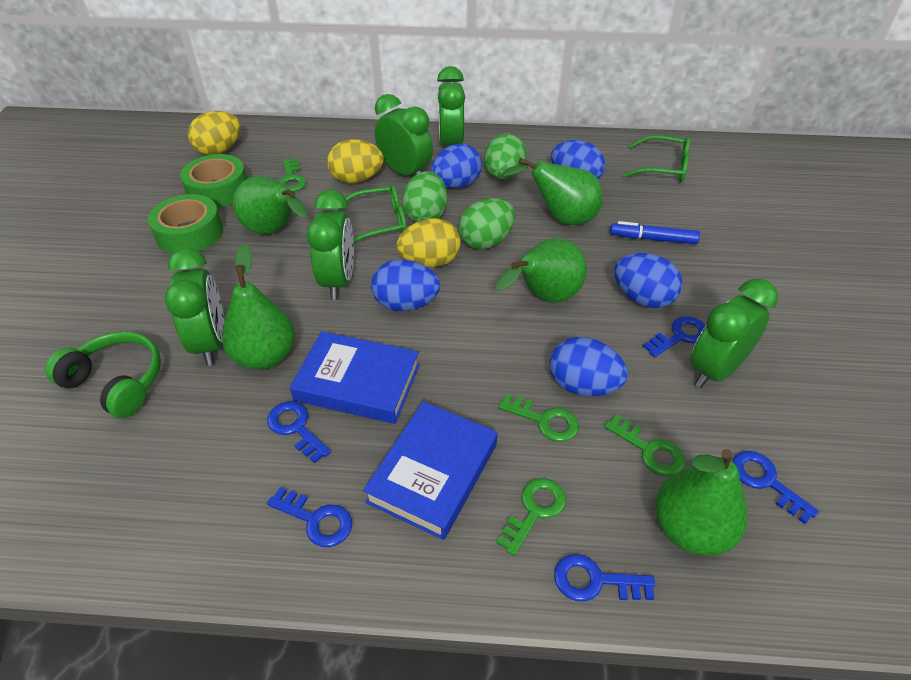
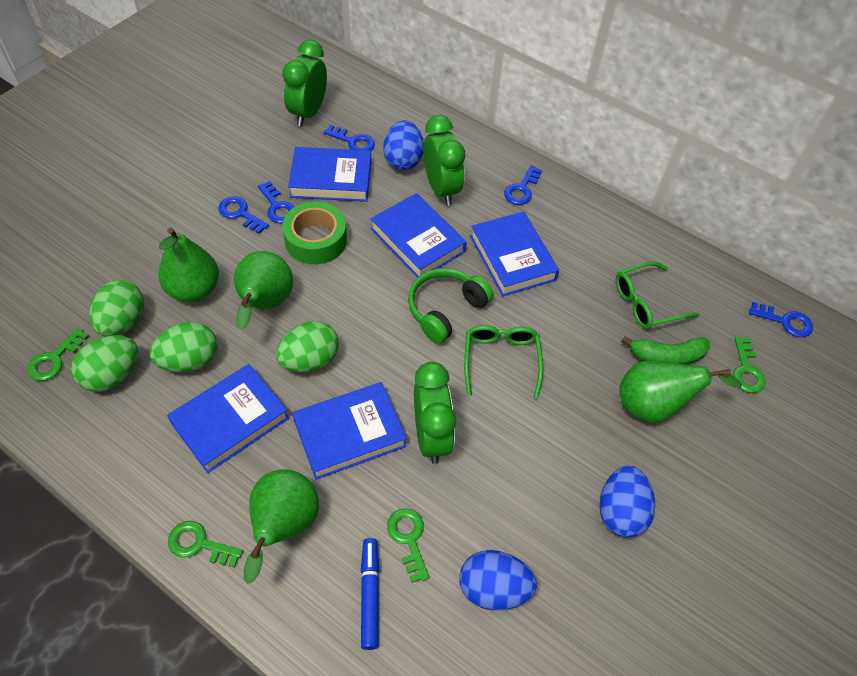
blue book: 2 -> 5
blue egg: 5 -> 3
green banana: 0 -> 1
green clock: 5 -> 3
green egg: 3 -> 4
green pear: 5 -> 4
green tape: 2 -> 1
yellow egg: 3 -> 0

